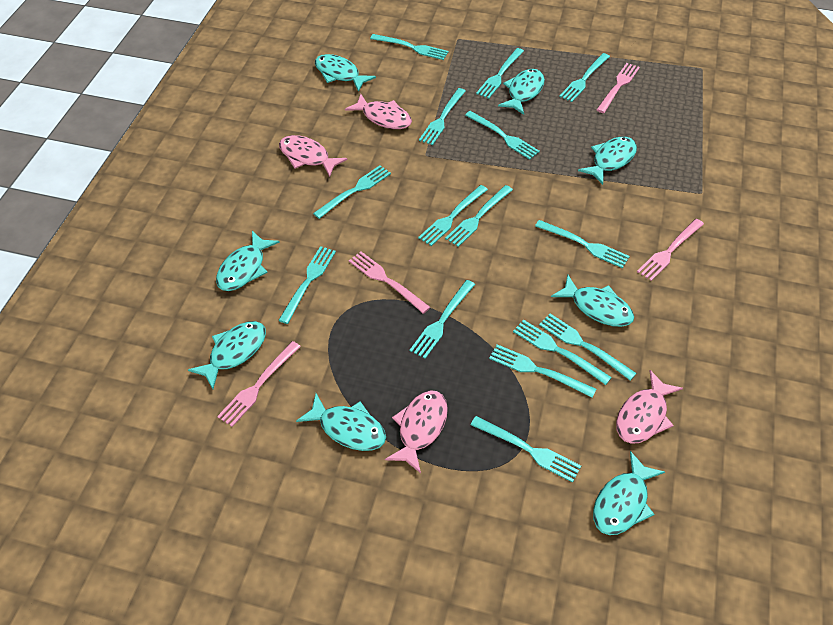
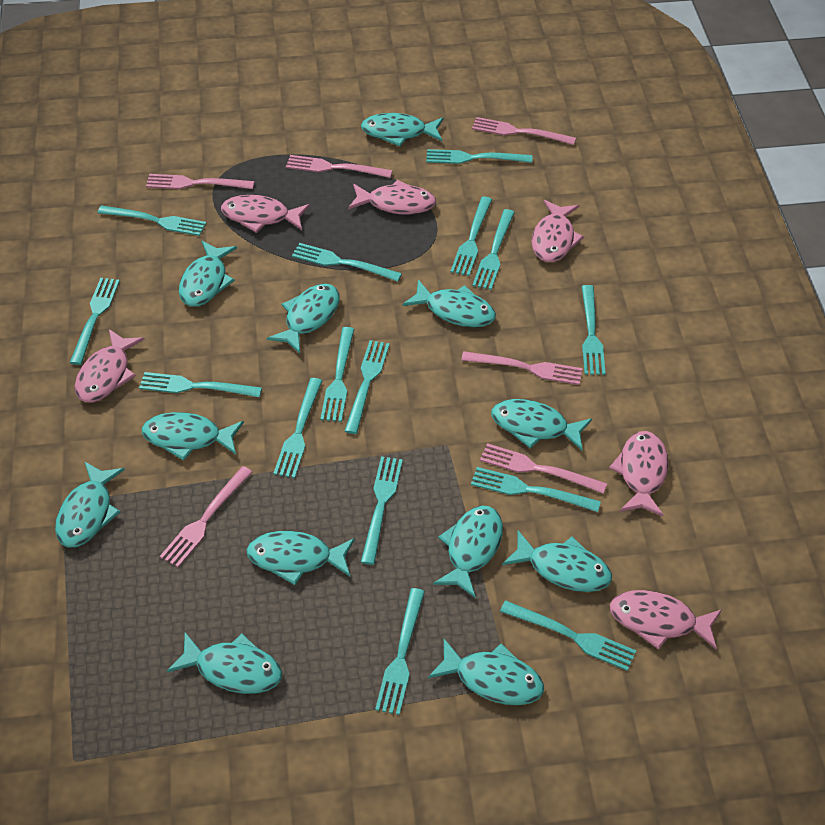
pink fish: 4 -> 6
pink fork: 4 -> 6
turquoise fish: 8 -> 12

